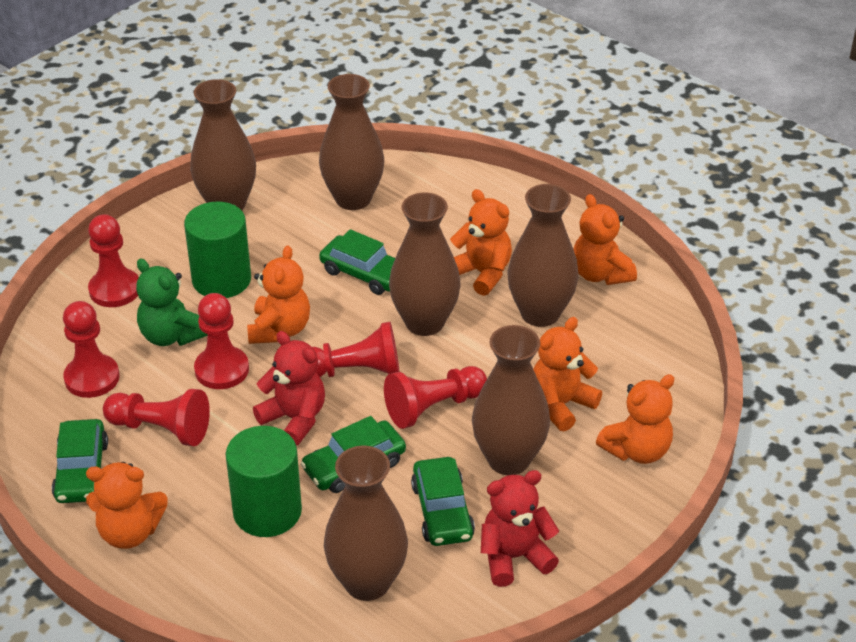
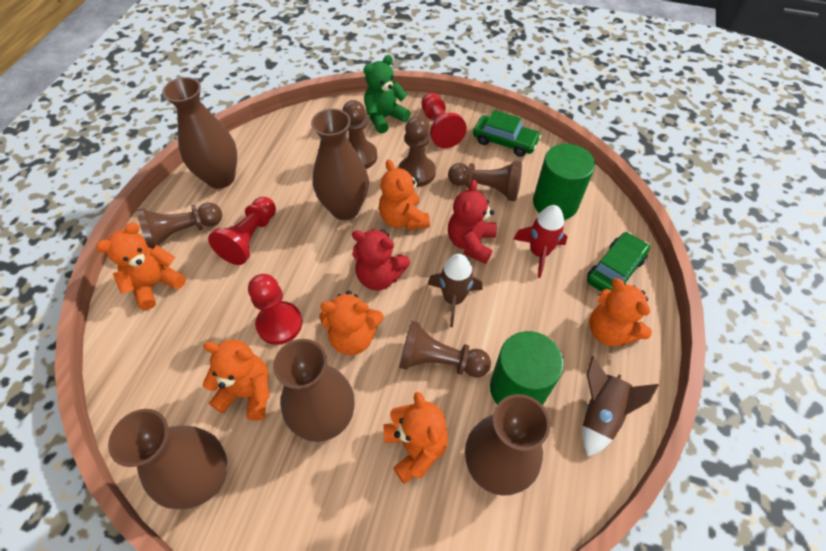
brown pawn: 0 -> 5
brown rocket: 0 -> 2
brown vase: 6 -> 5
green car: 4 -> 2
red pawn: 6 -> 3
red rocket: 0 -> 1

